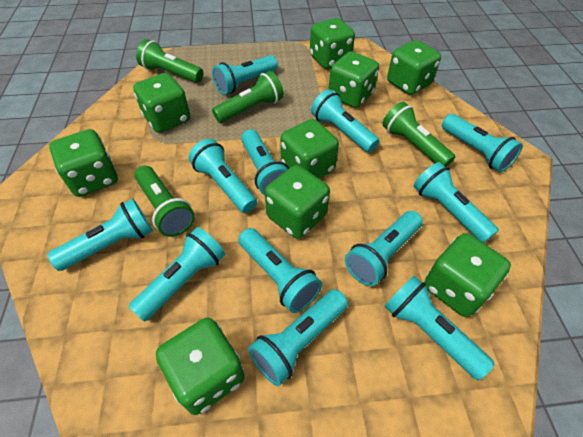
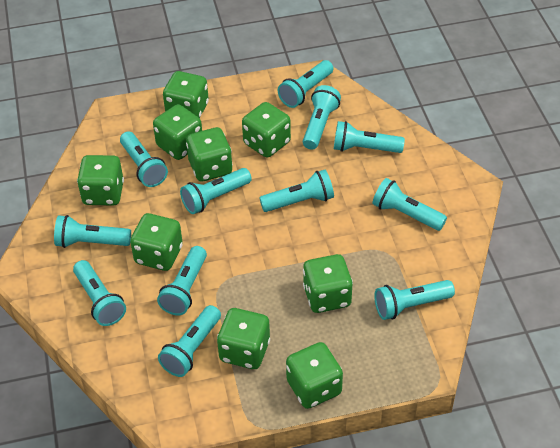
green flashlight: 4 -> 0

